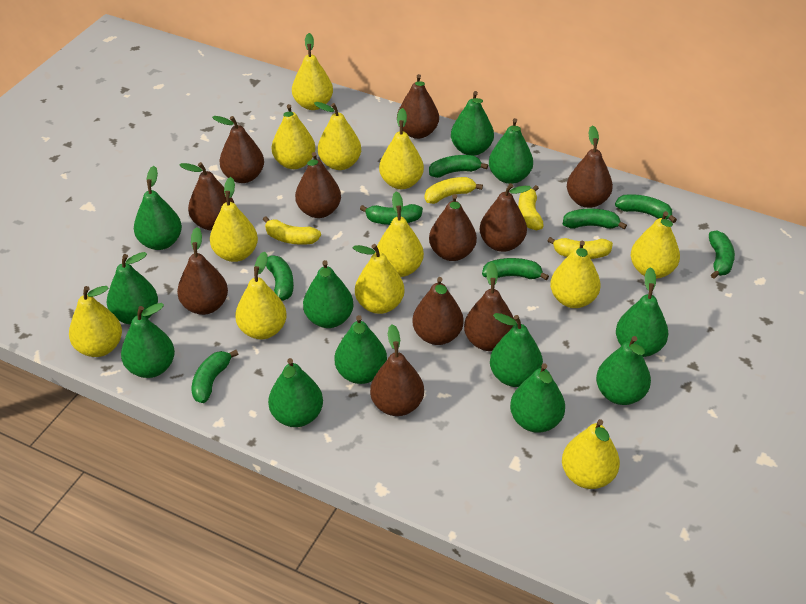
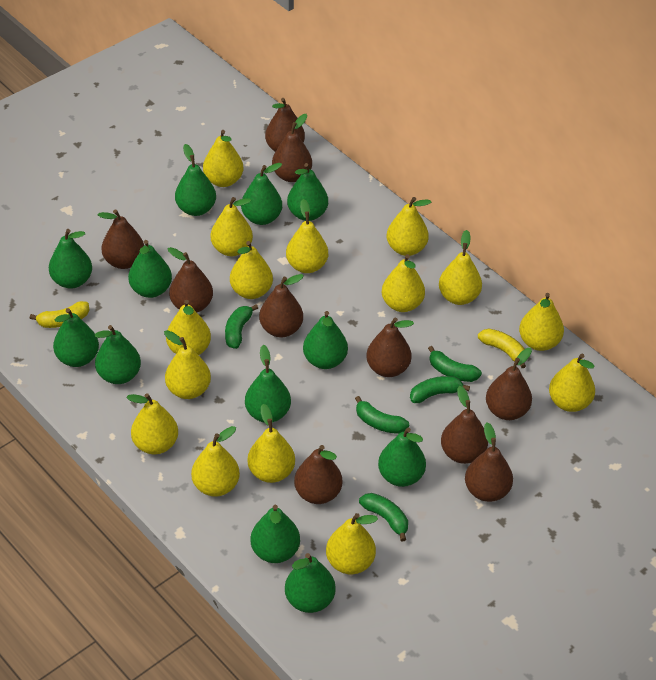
brown pear: 11 -> 10
green banana: 8 -> 5
yellow banana: 4 -> 2
yellow pear: 12 -> 15

